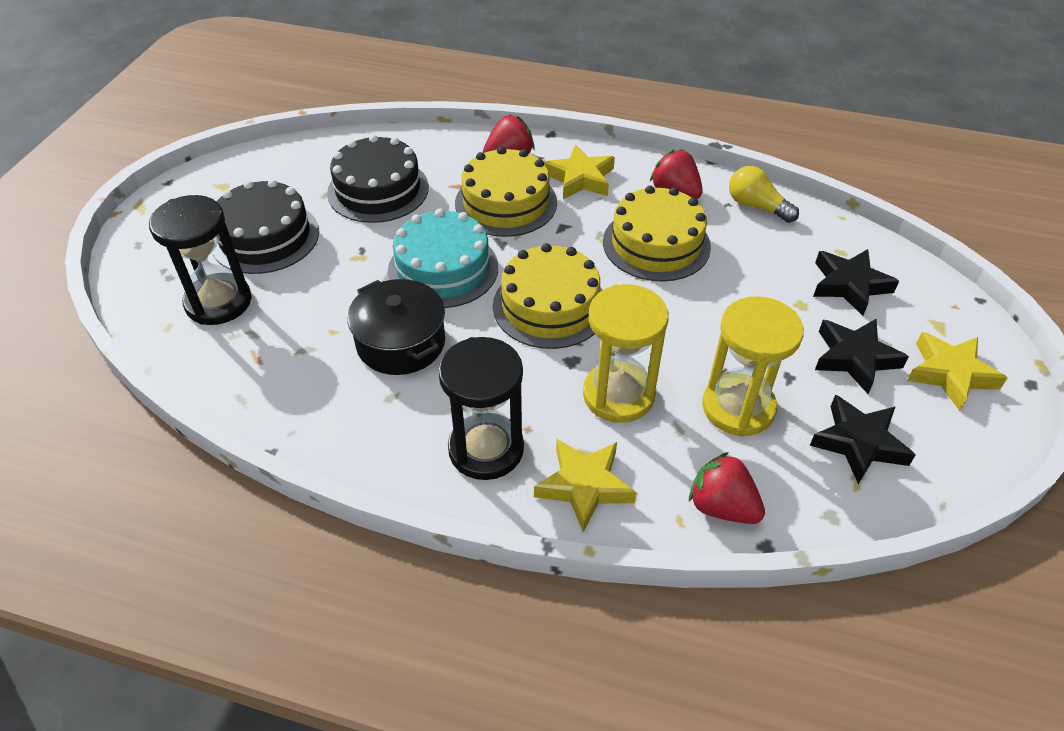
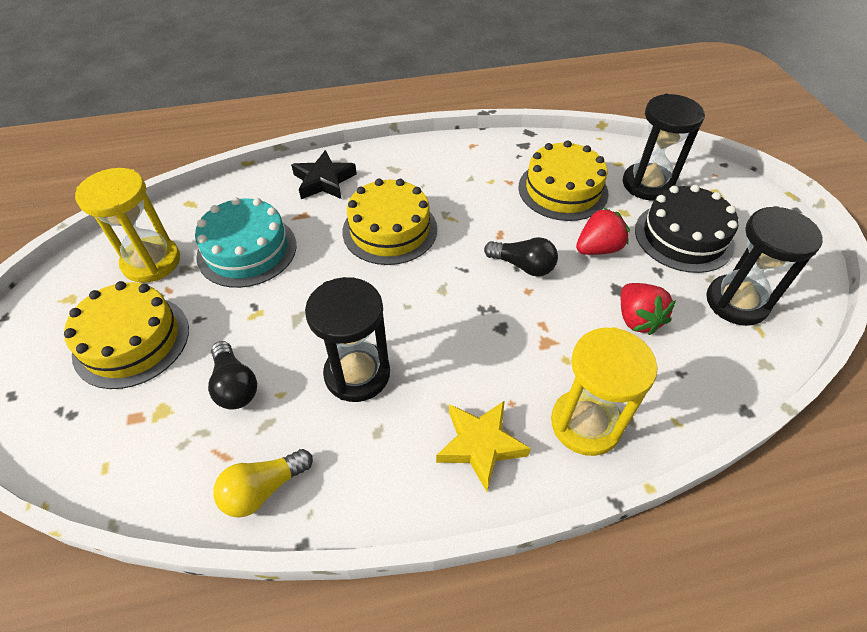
black cake: 2 -> 1
black hourglass: 2 -> 3
black light bulb: 0 -> 2
black pot: 1 -> 0
black star: 3 -> 1
red strawberry: 3 -> 2
yellow star: 3 -> 1

